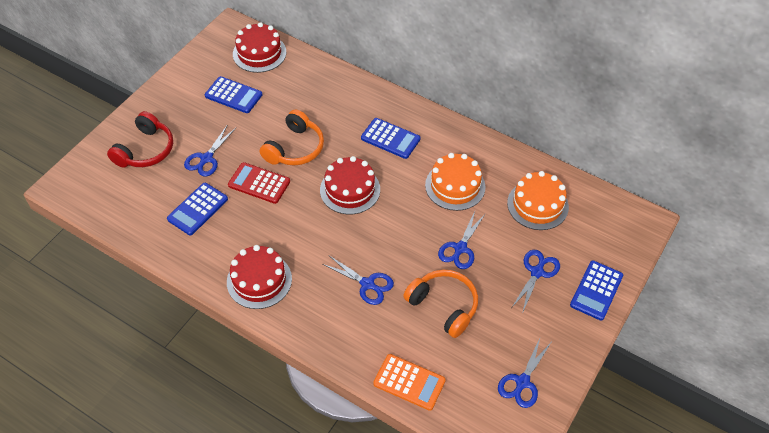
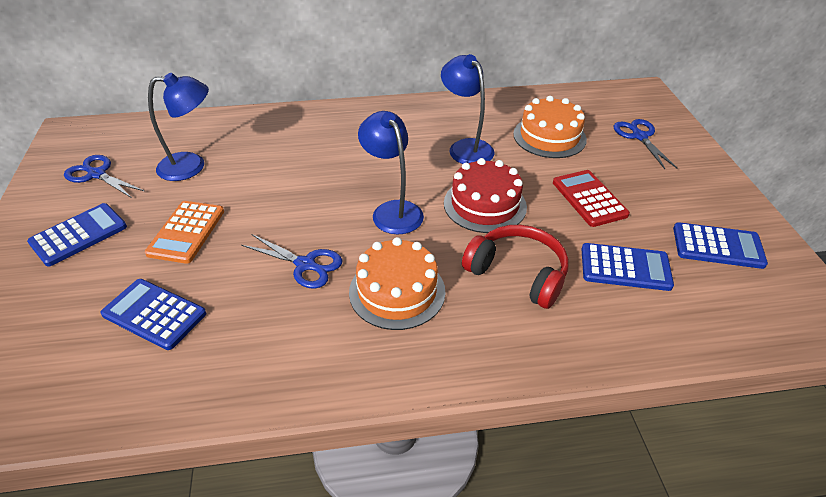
blue lamp: 0 -> 3
blue scissors: 5 -> 3
orange headphones: 2 -> 0
red cake: 3 -> 1

